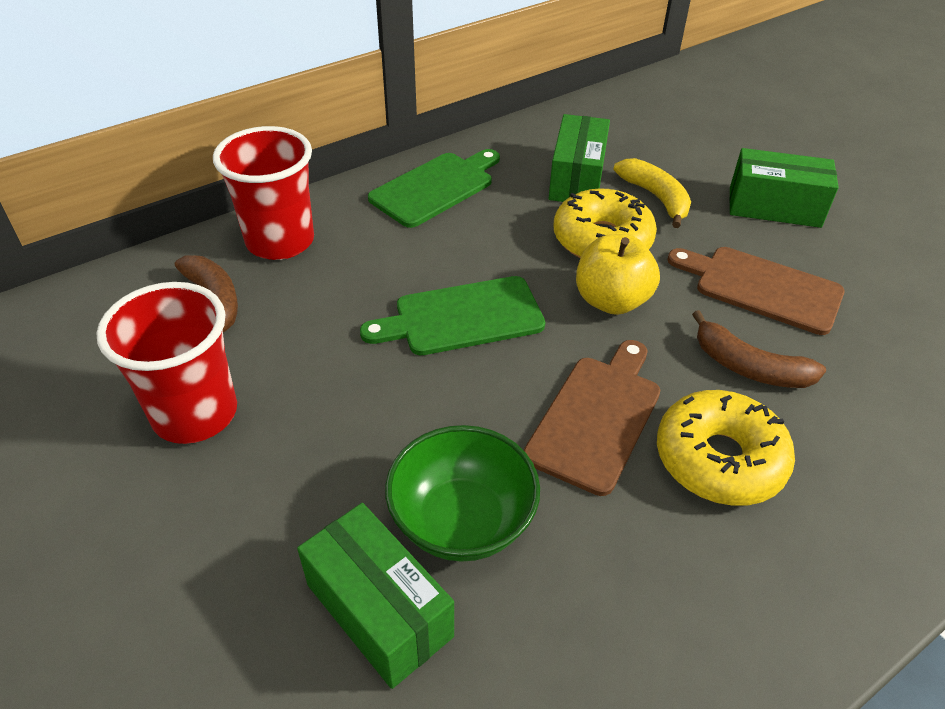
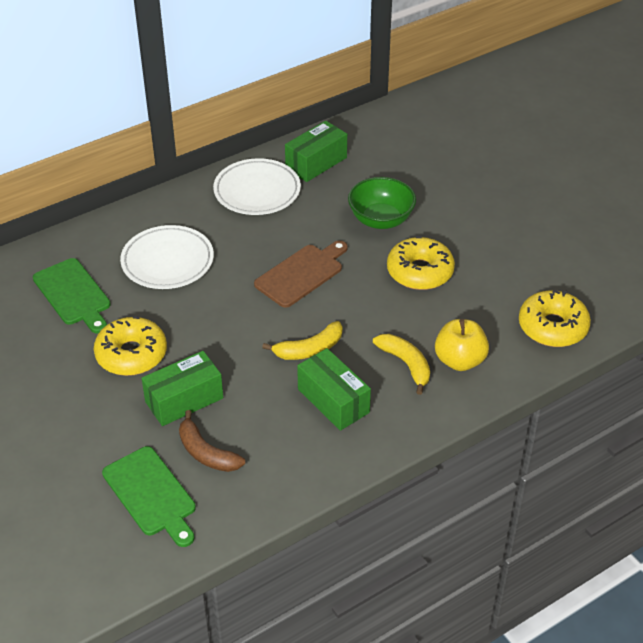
brown banana: 2 -> 1
brown cutting board: 2 -> 1
red cup: 2 -> 0
white plate: 0 -> 2
yellow banana: 1 -> 2
yellow donut: 2 -> 3

